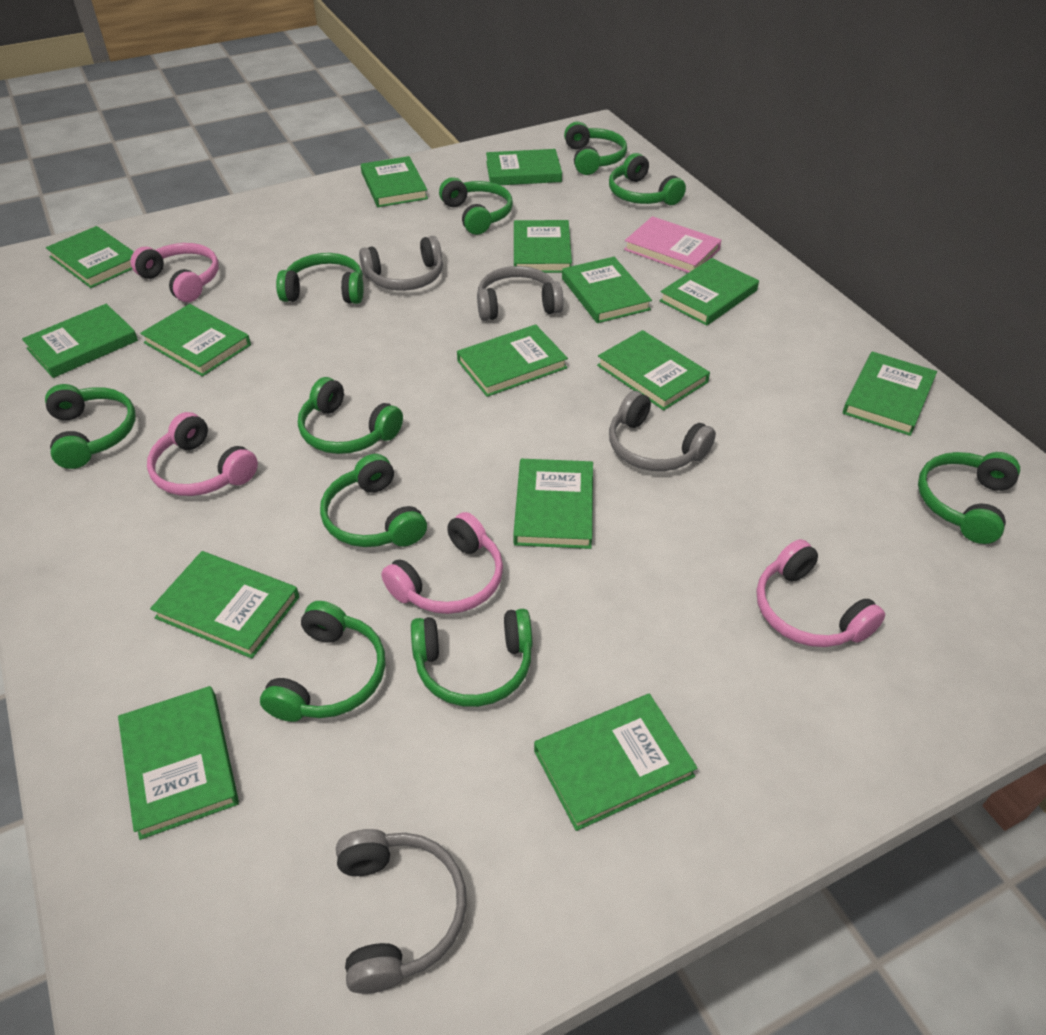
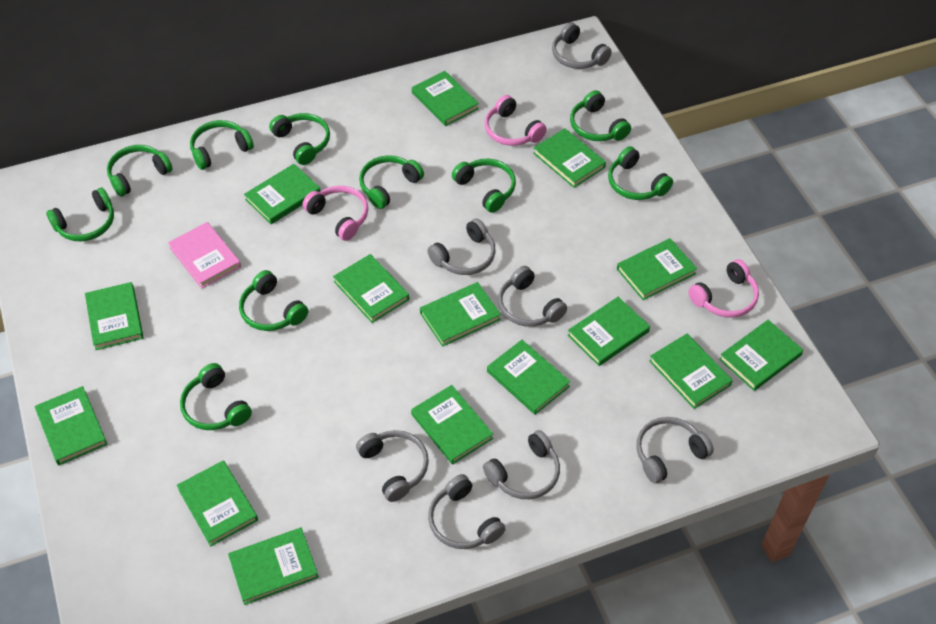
grey headphones: 4 -> 7
pink headphones: 4 -> 3

